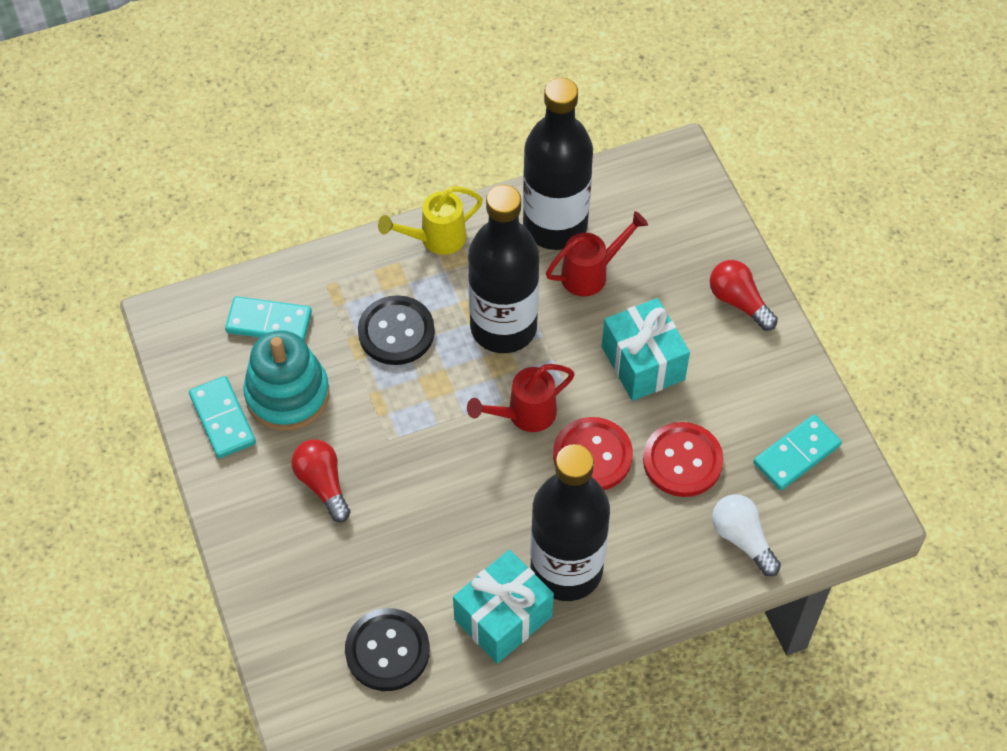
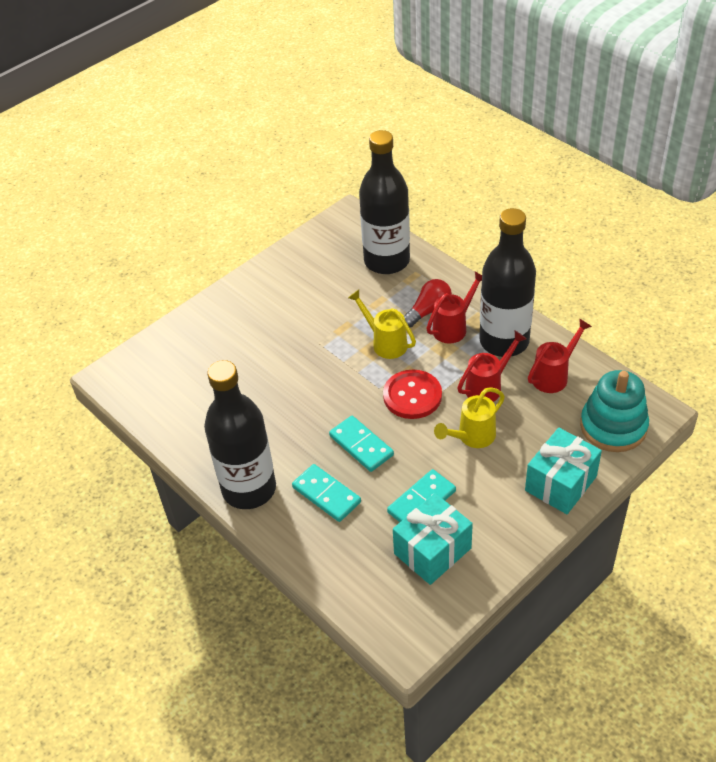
black button: 2 -> 0
red button: 2 -> 1
red light bulb: 2 -> 1
red watering can: 2 -> 3
white light bulb: 1 -> 0
yellow watering can: 1 -> 2

